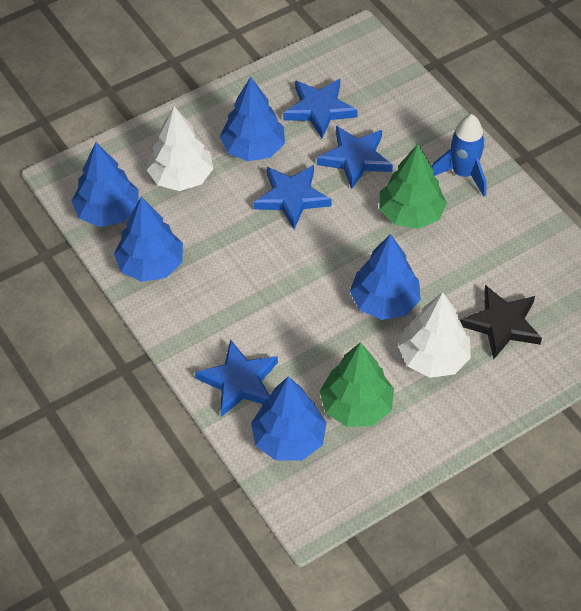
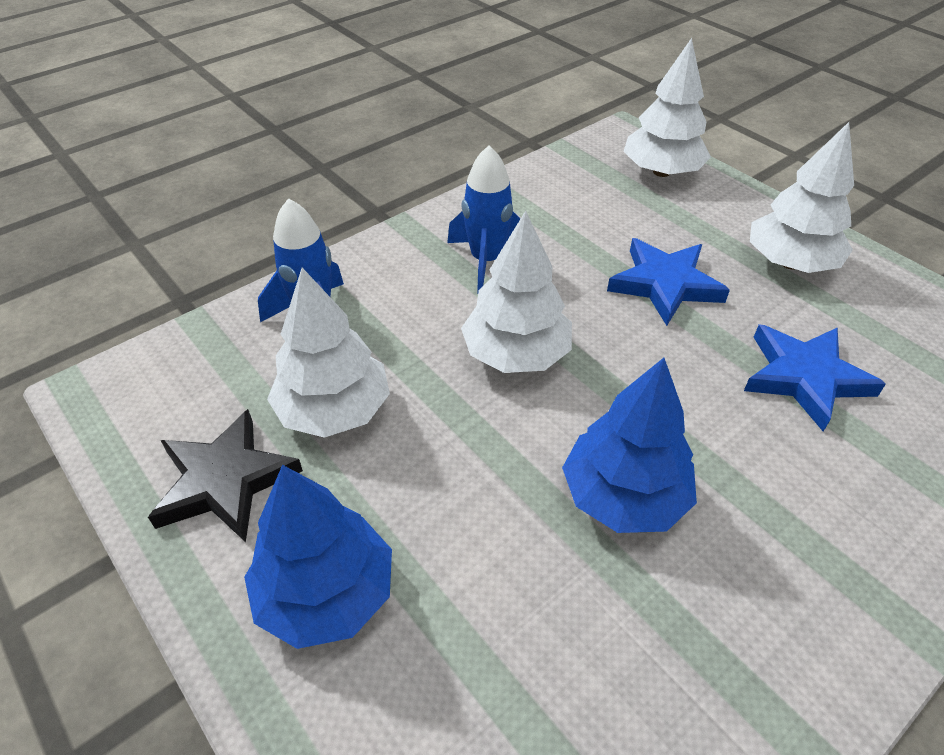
blue rocket: 1 -> 2
blue star: 4 -> 2
blue tree: 5 -> 2
green tree: 2 -> 0
white tree: 2 -> 4

